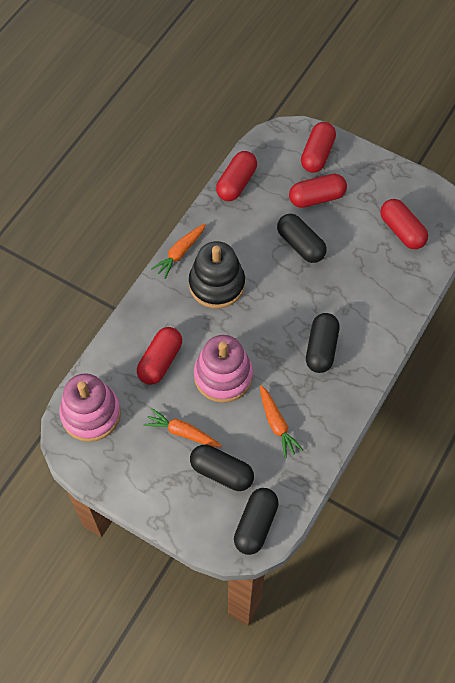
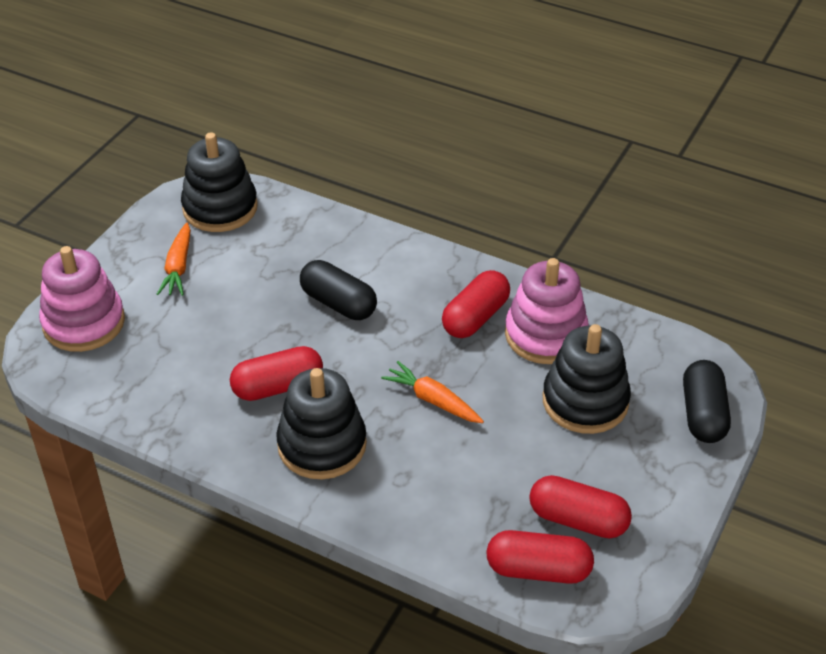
black capsule: 4 -> 2
black stacking toy: 1 -> 3
orange carrot: 3 -> 2
red capsule: 5 -> 4

